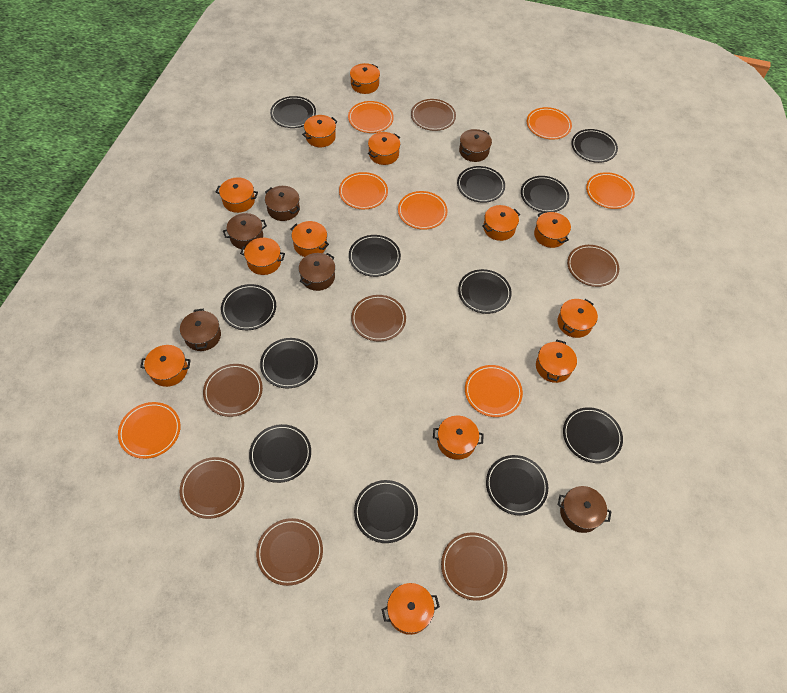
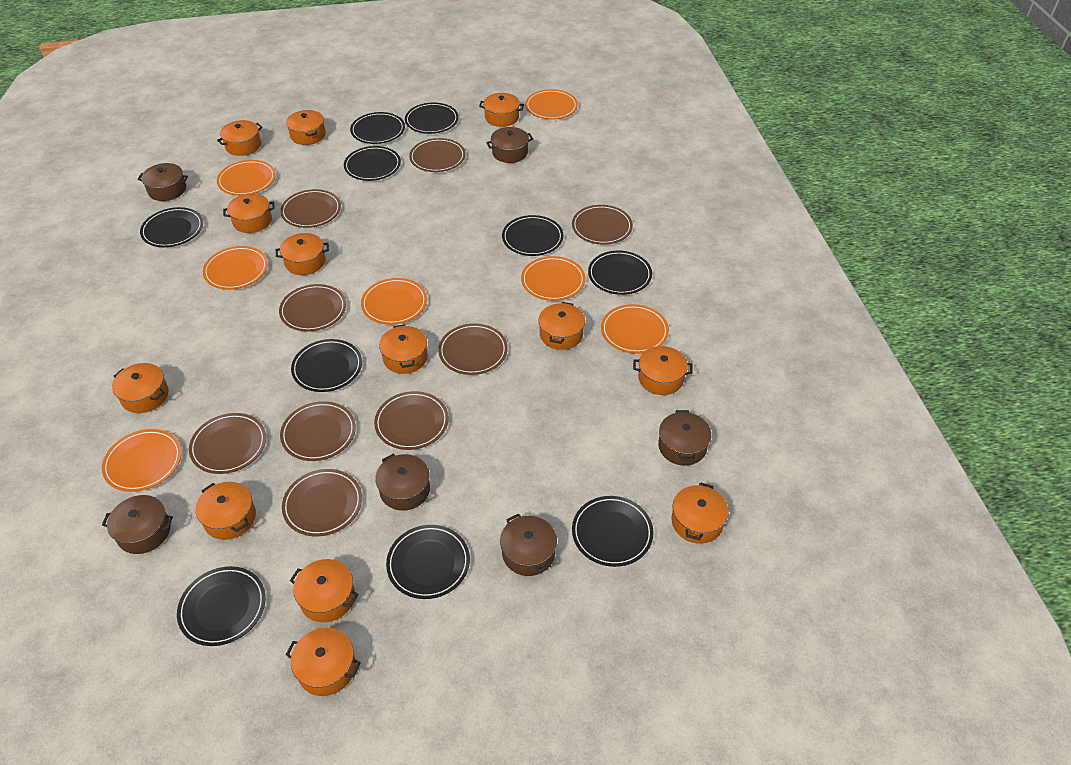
black plate: 12 -> 10
brown plate: 7 -> 9

